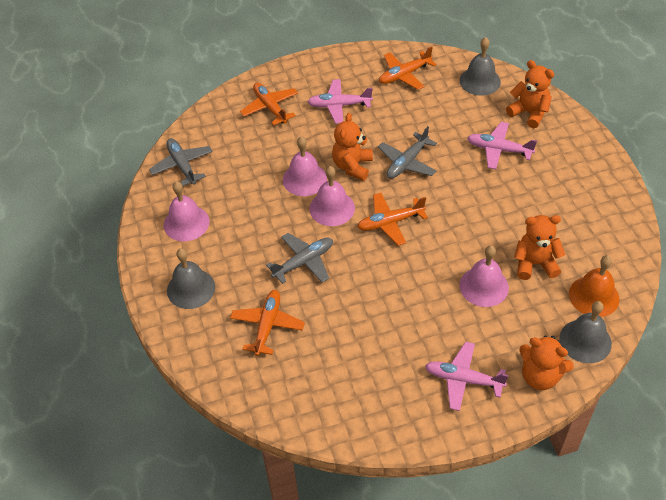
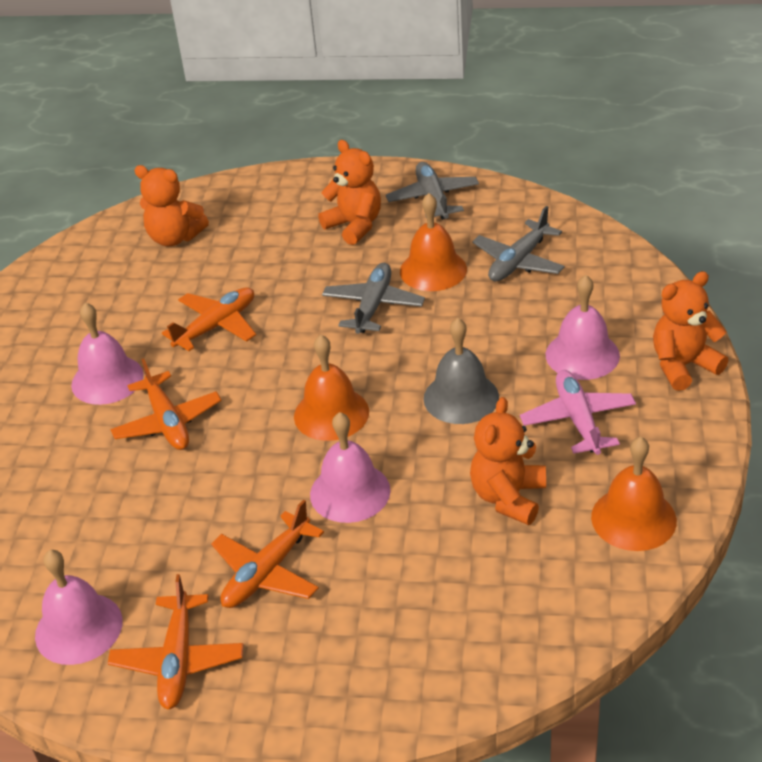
grey bell: 3 -> 1
orange bell: 1 -> 3
pink plane: 3 -> 1

